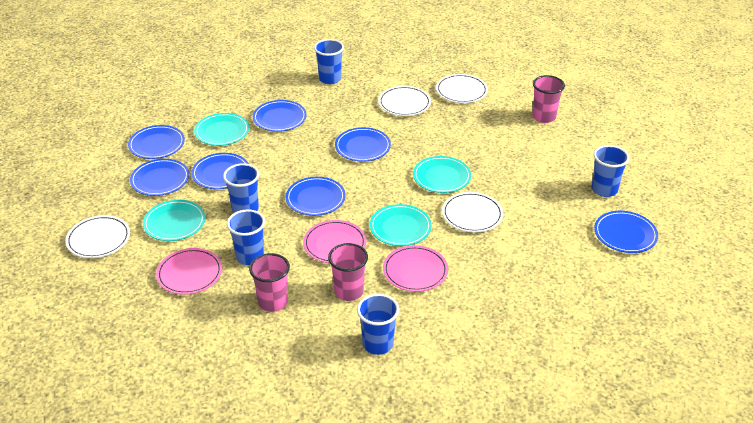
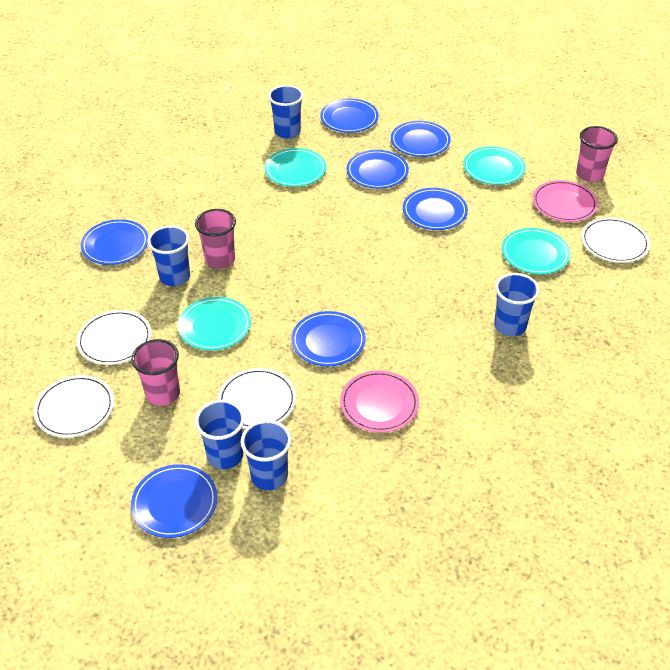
pink plate: 3 -> 2

